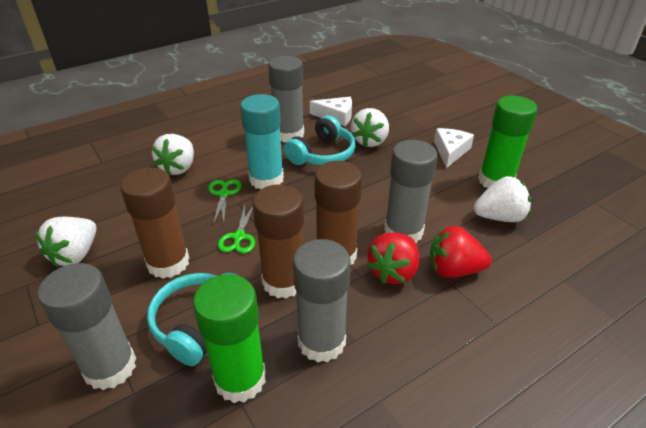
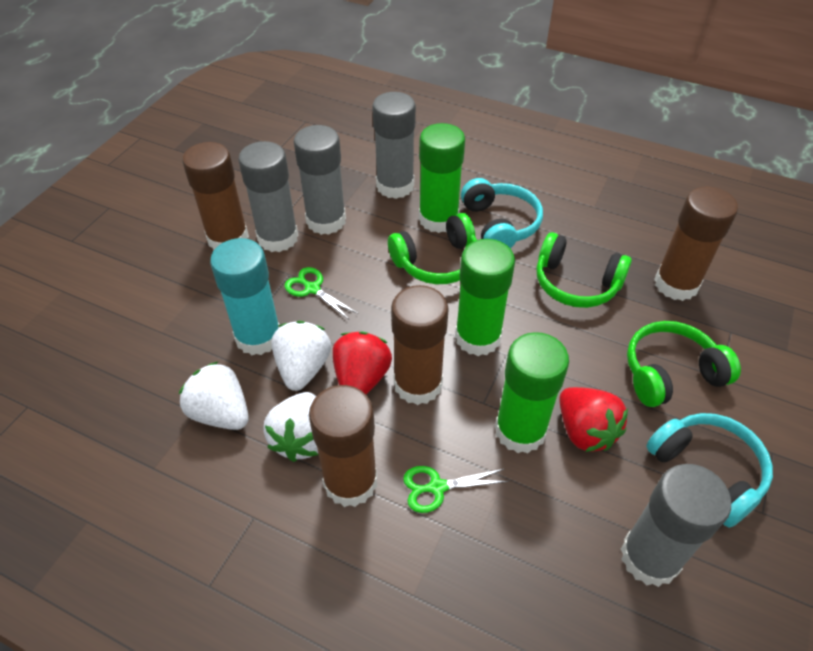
brown glue stick: 3 -> 4
green glue stick: 2 -> 3
green headphones: 0 -> 3
white cheese: 2 -> 0
white strawberry: 4 -> 3

